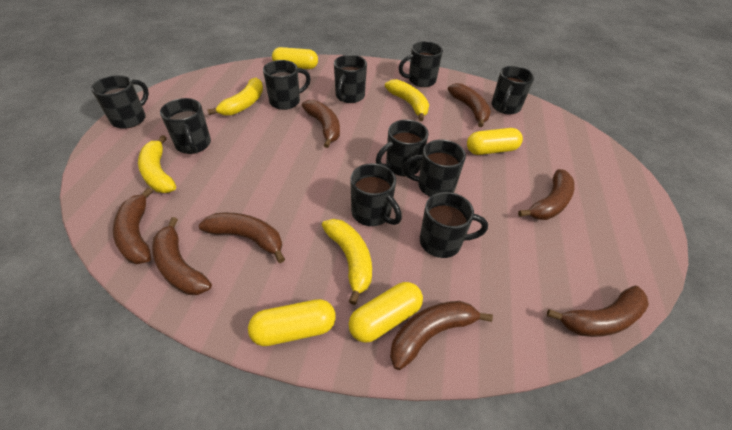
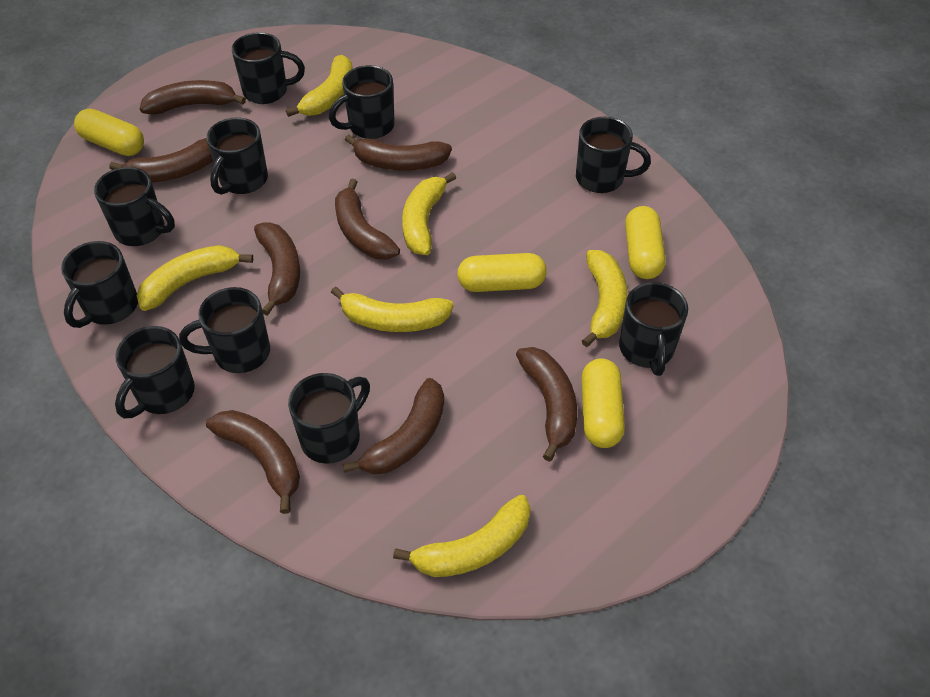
yellow banana: 4 -> 6

